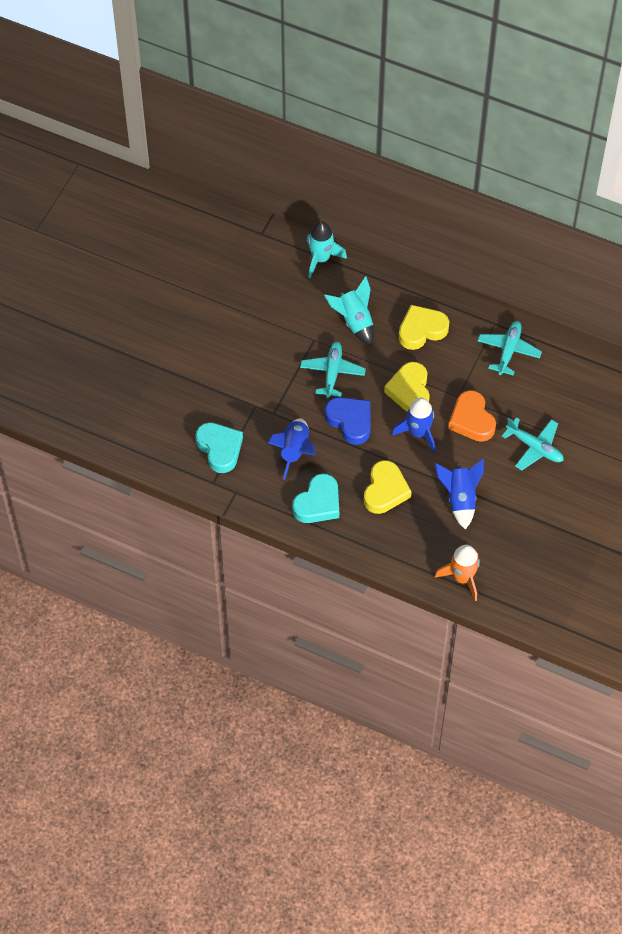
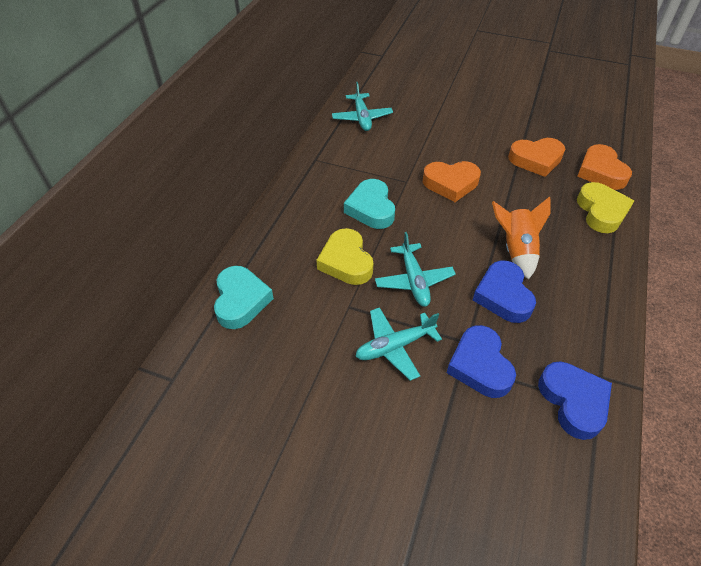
blue heart: 1 -> 3
blue rocket: 3 -> 0
orange heart: 1 -> 3
turquoise rocket: 2 -> 0
yellow heart: 3 -> 2

